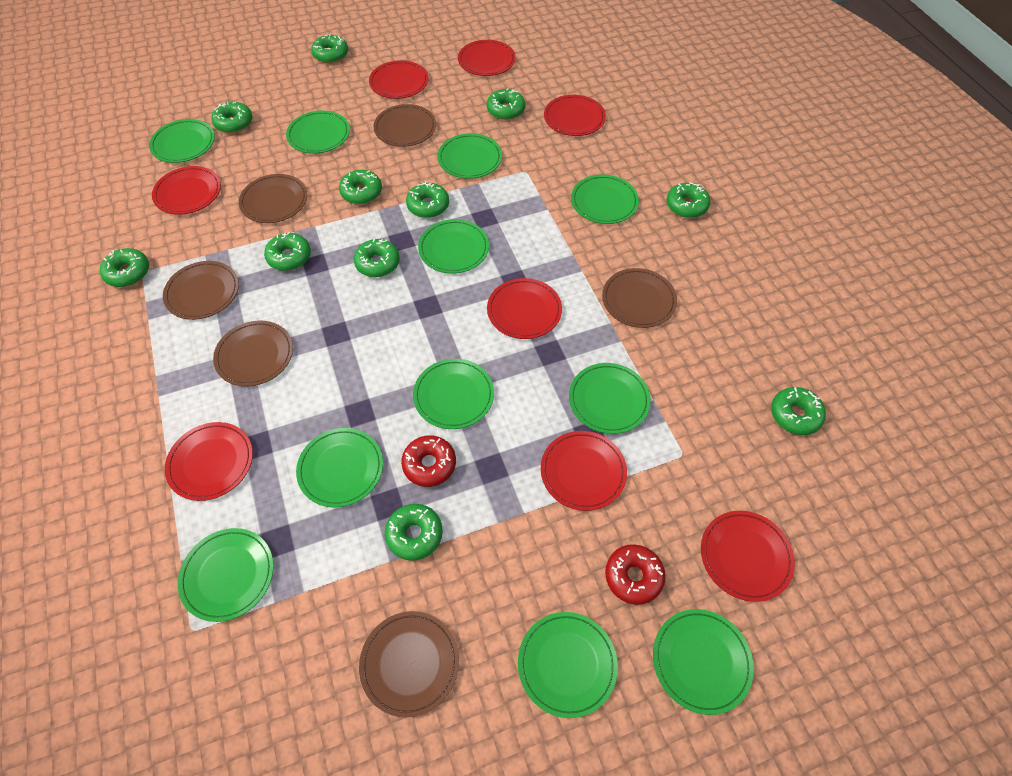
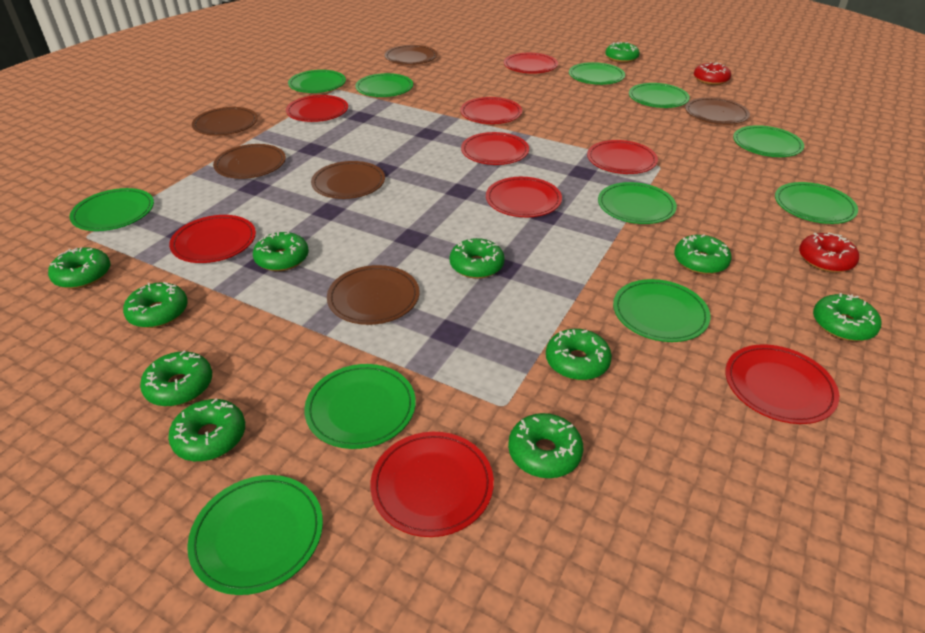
red plate: 8 -> 9

